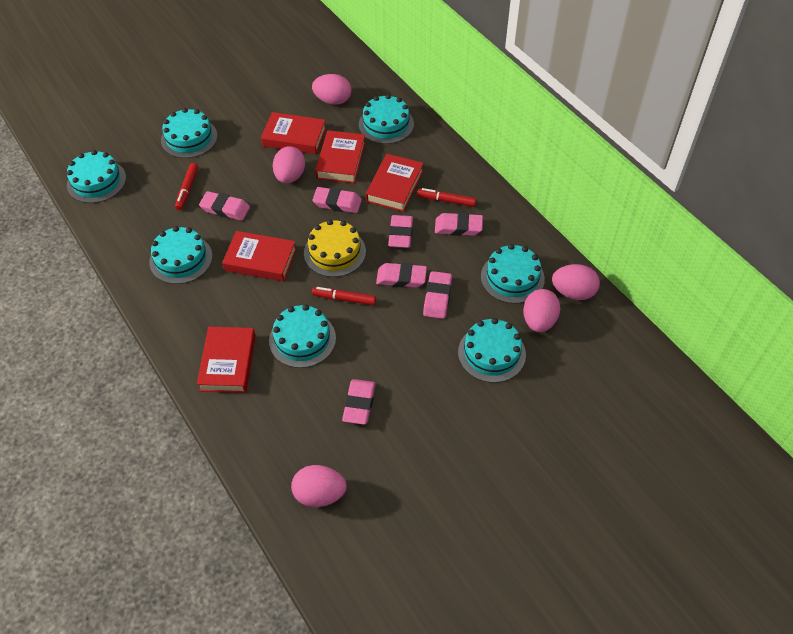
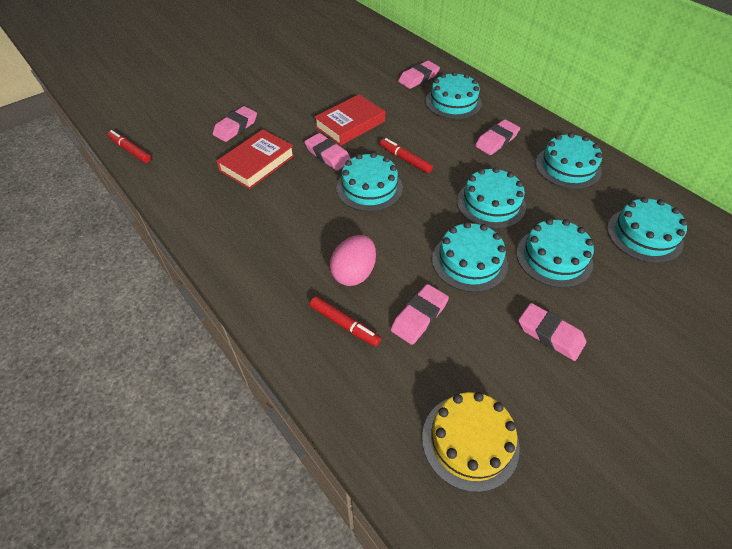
pink egg: 5 -> 1
pink eraser: 7 -> 6
red book: 5 -> 2

